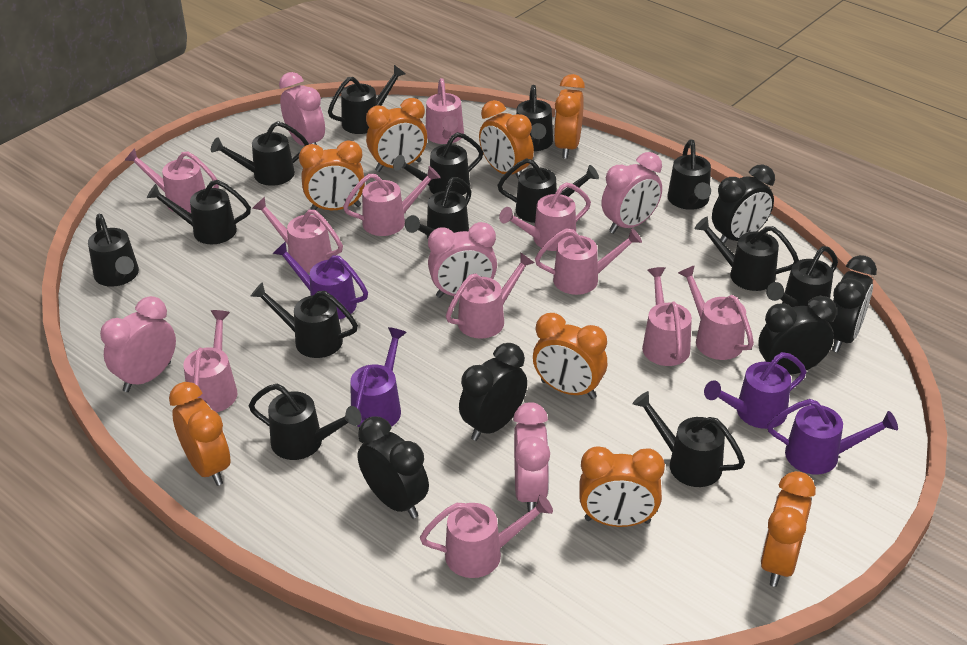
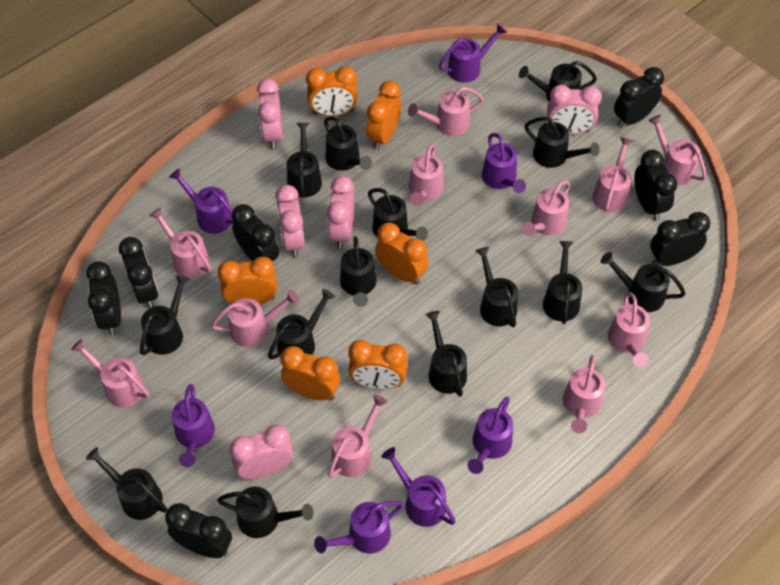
black clock: 5 -> 7
orange clock: 8 -> 6
purple watering can: 4 -> 7

